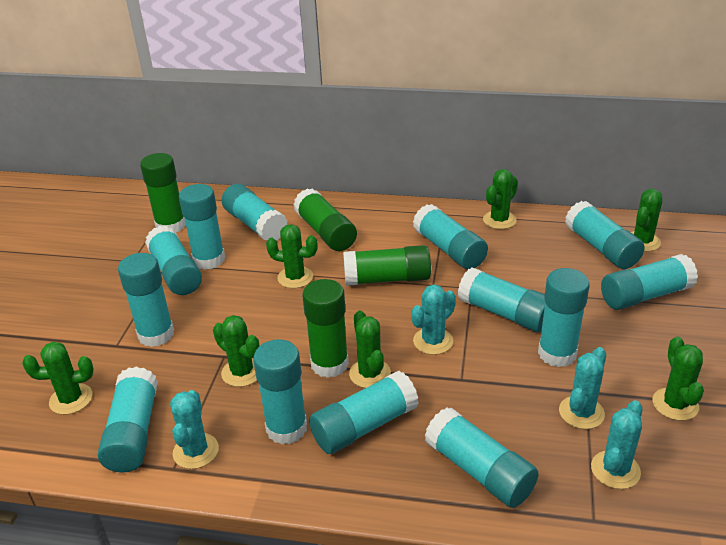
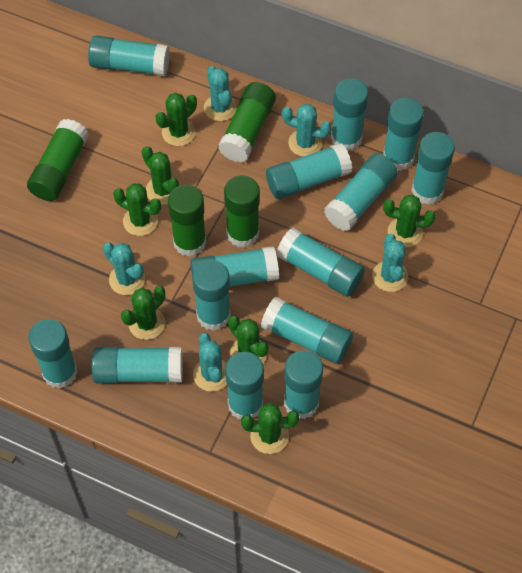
turquoise cactus: 4 -> 5
turquoise glue stick: 13 -> 14

